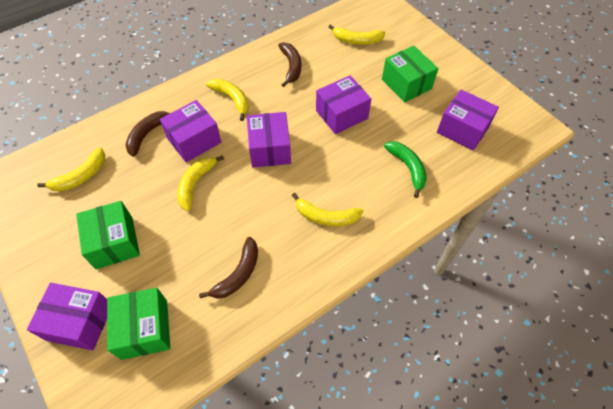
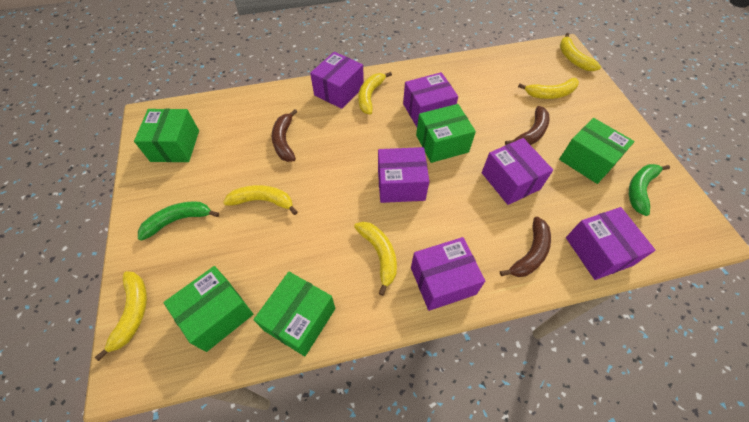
green banana: 1 -> 2
green box: 3 -> 5
purple box: 5 -> 6
yellow banana: 5 -> 6

